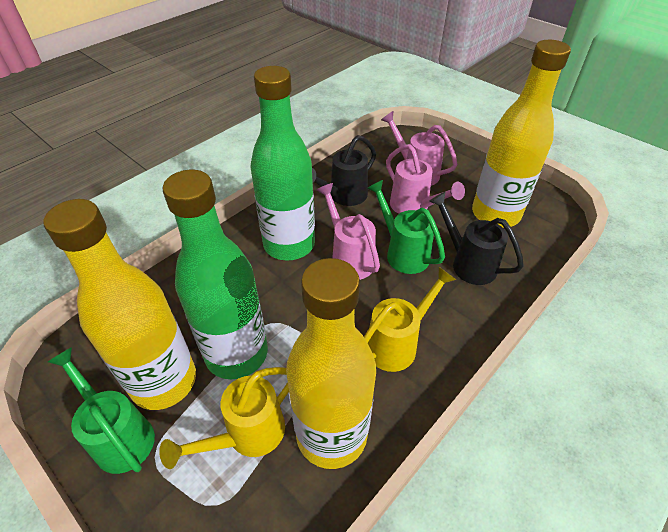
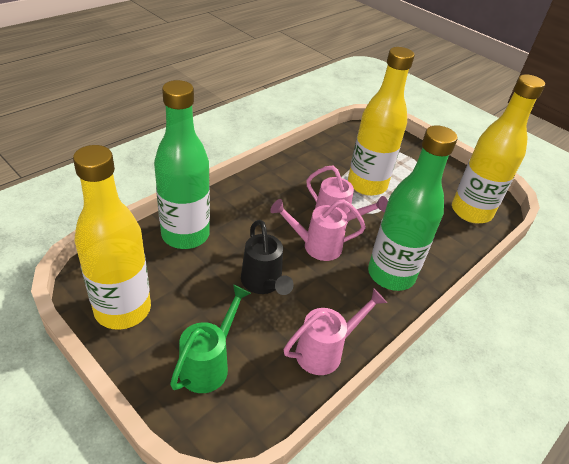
black watering can: 2 -> 1
green watering can: 2 -> 1
yellow watering can: 2 -> 0

